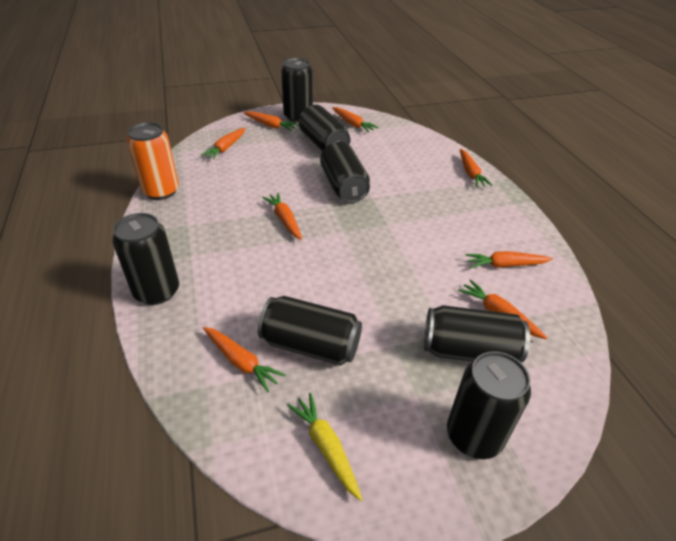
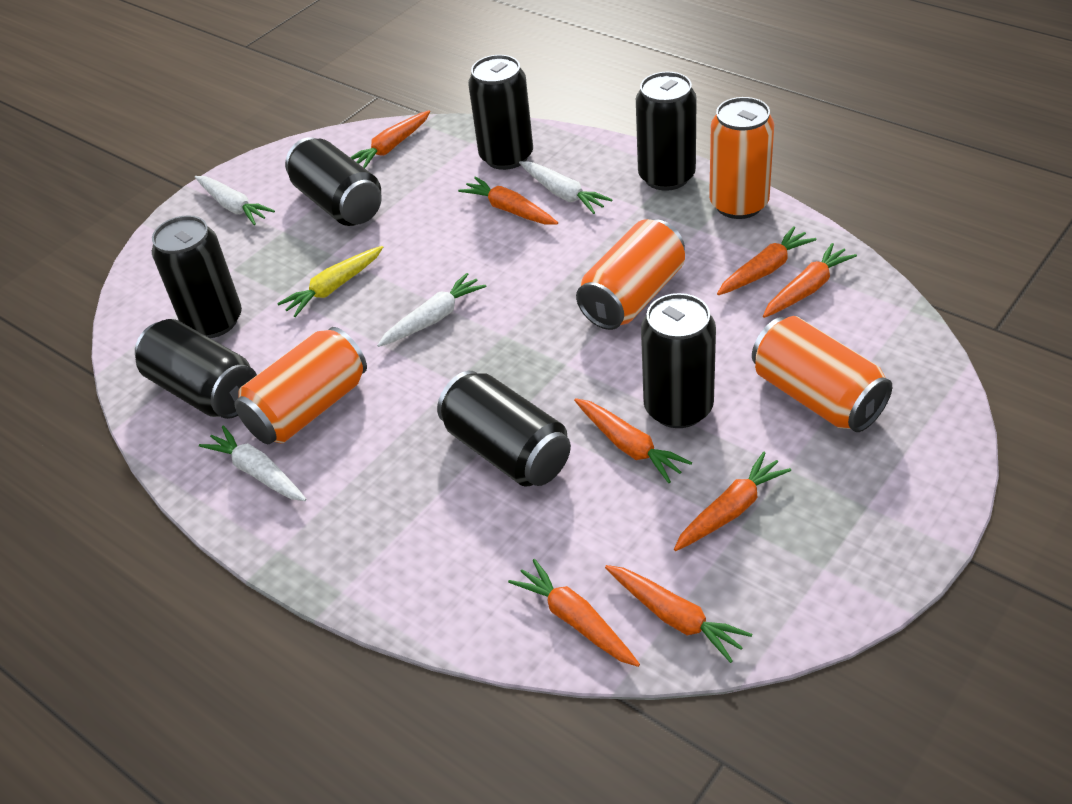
orange can: 1 -> 4
white carrot: 0 -> 4

